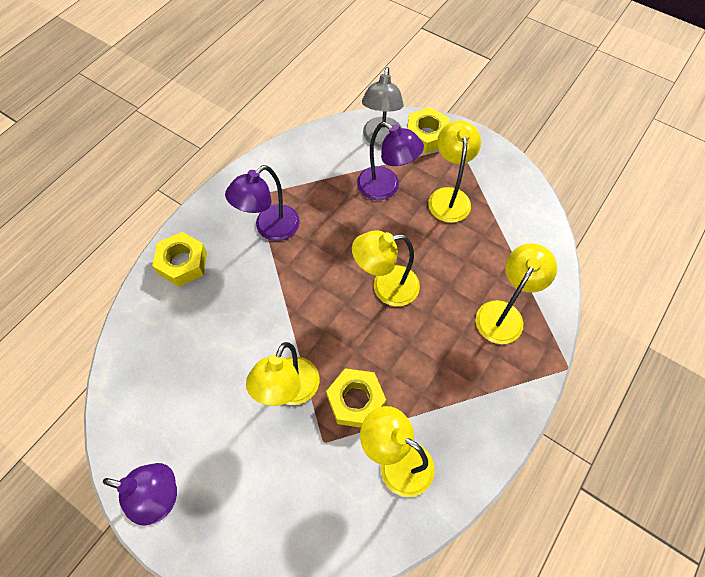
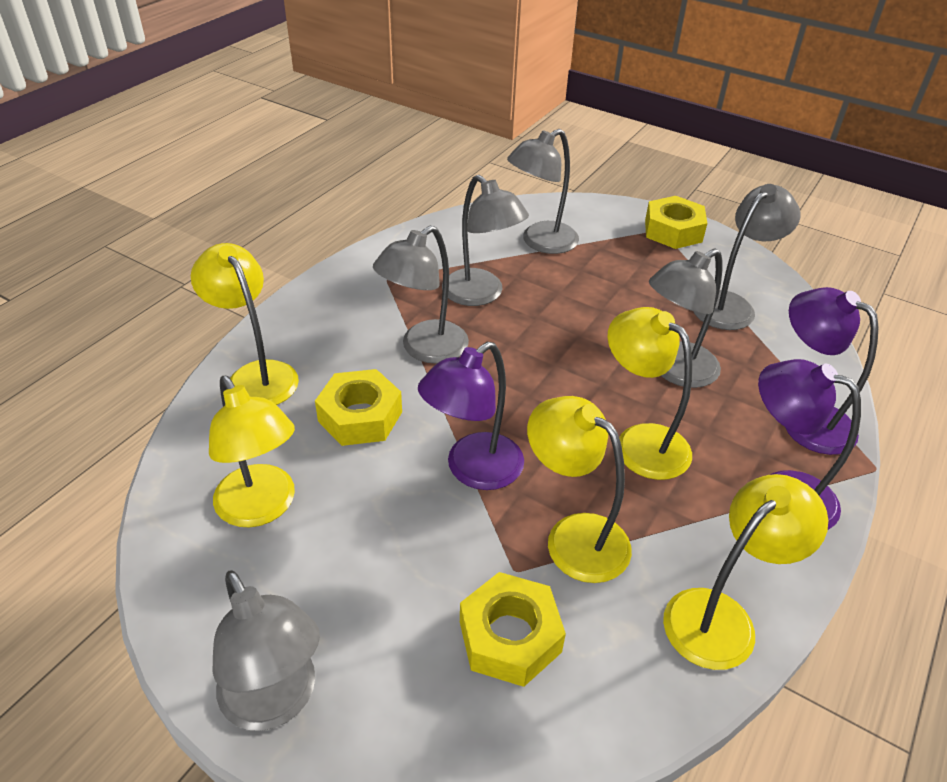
grey lamp: 1 -> 6

